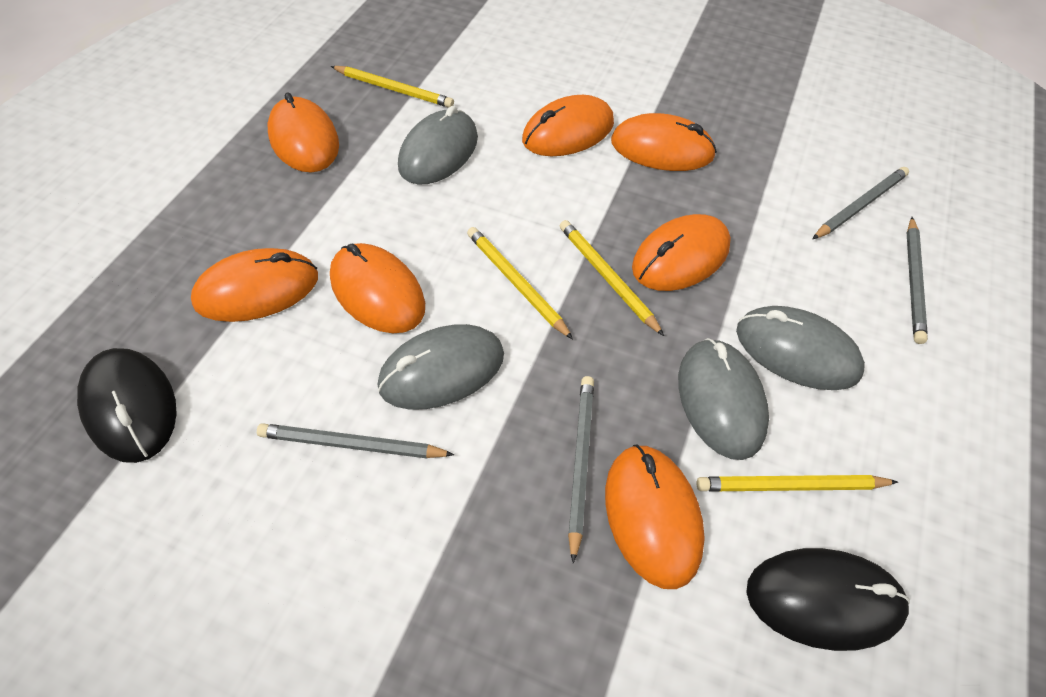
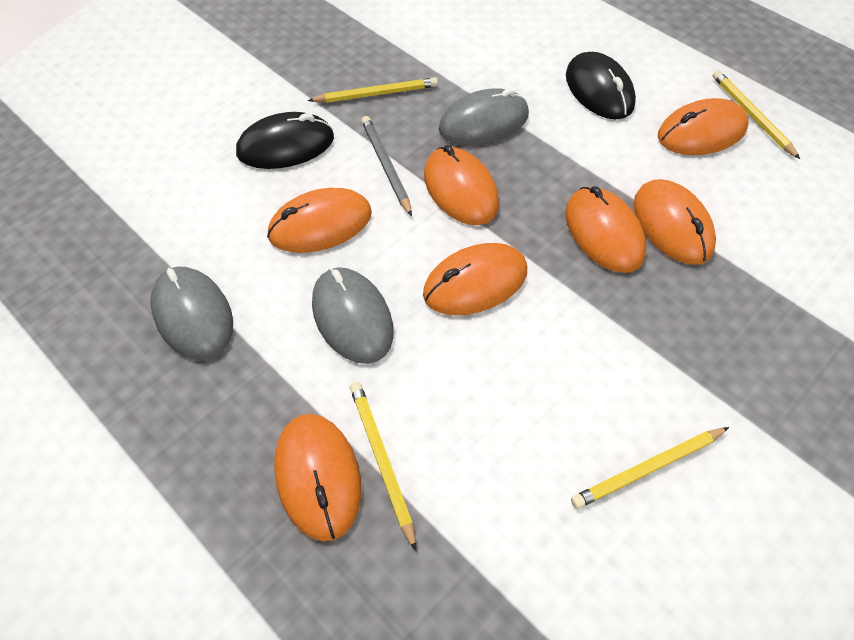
grey mouse: 4 -> 3
grey pencil: 4 -> 1

